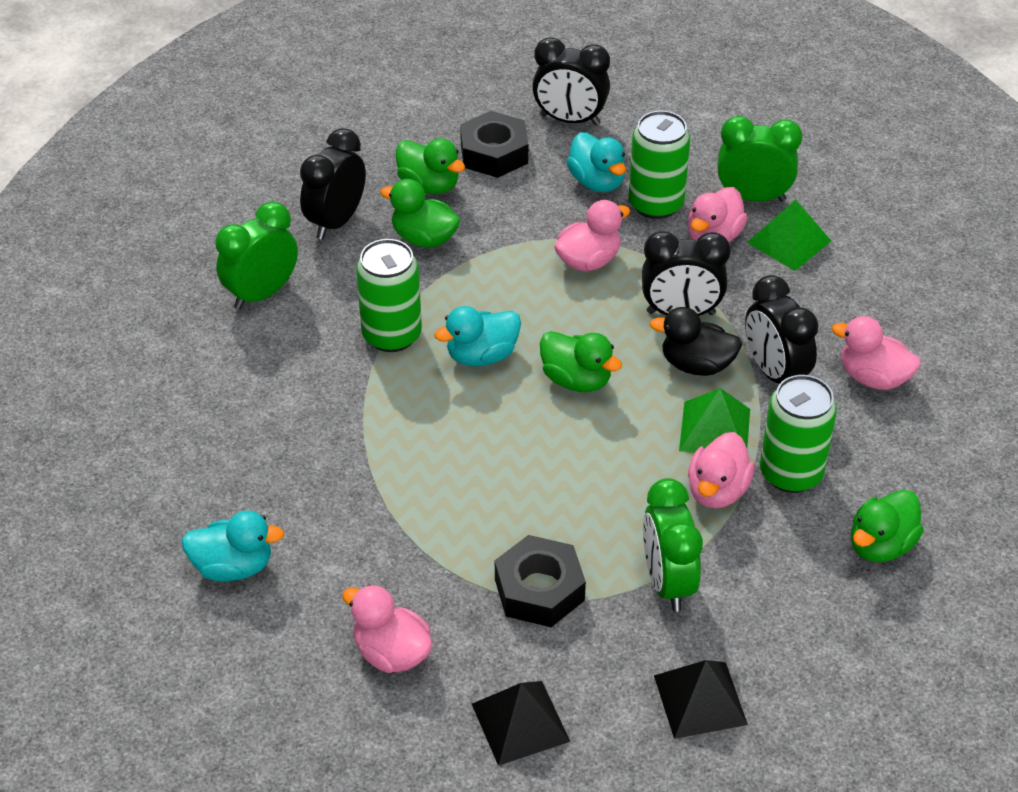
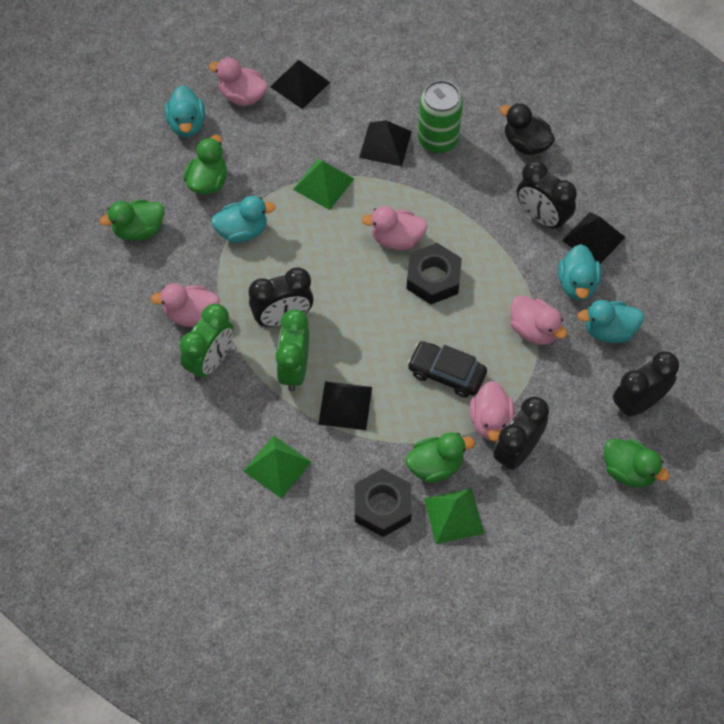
black car: 0 -> 1
black pyramid: 2 -> 4
green can: 3 -> 1
green clock: 3 -> 2
green pyramid: 2 -> 3
turquoise duck: 3 -> 4

